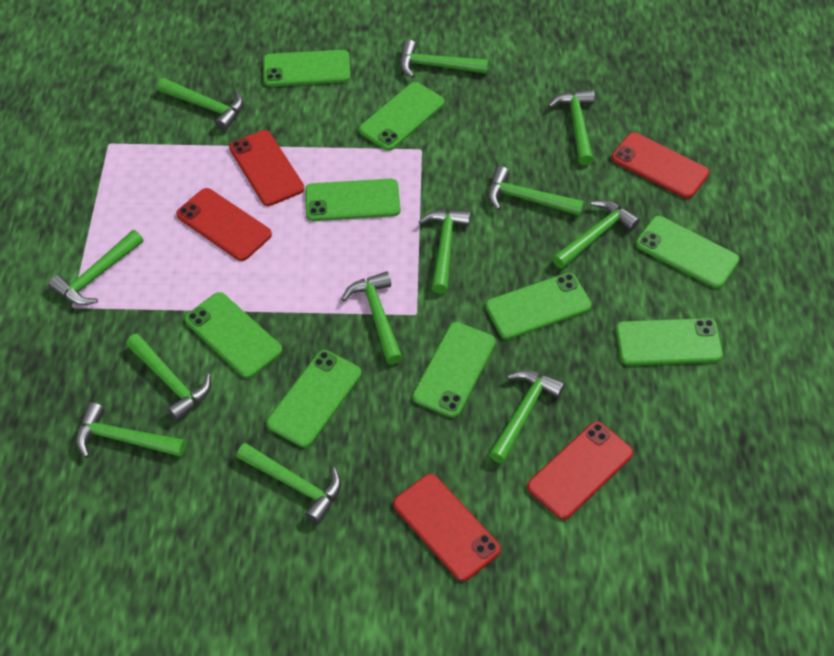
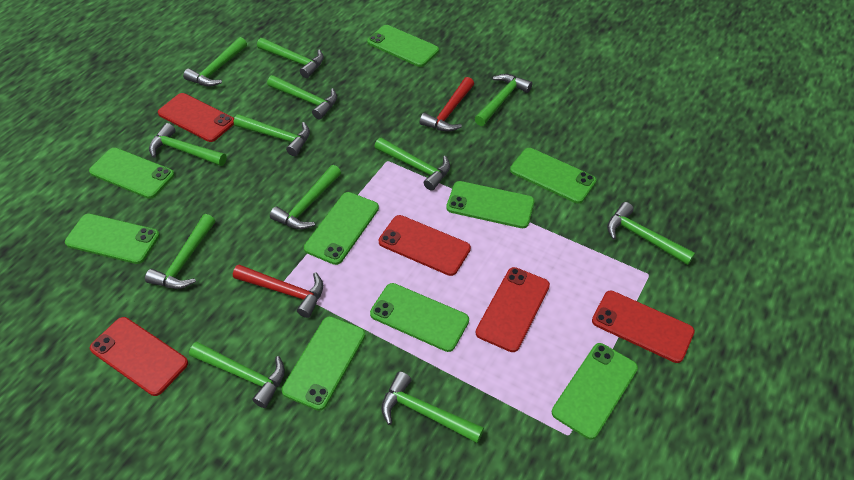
red hammer: 0 -> 2

